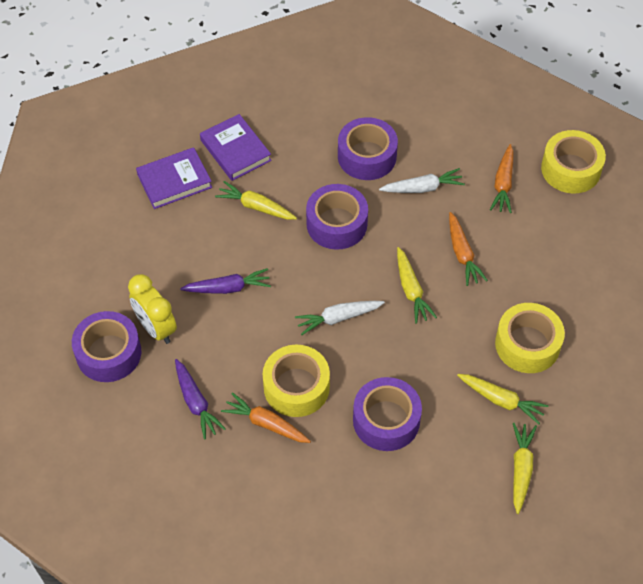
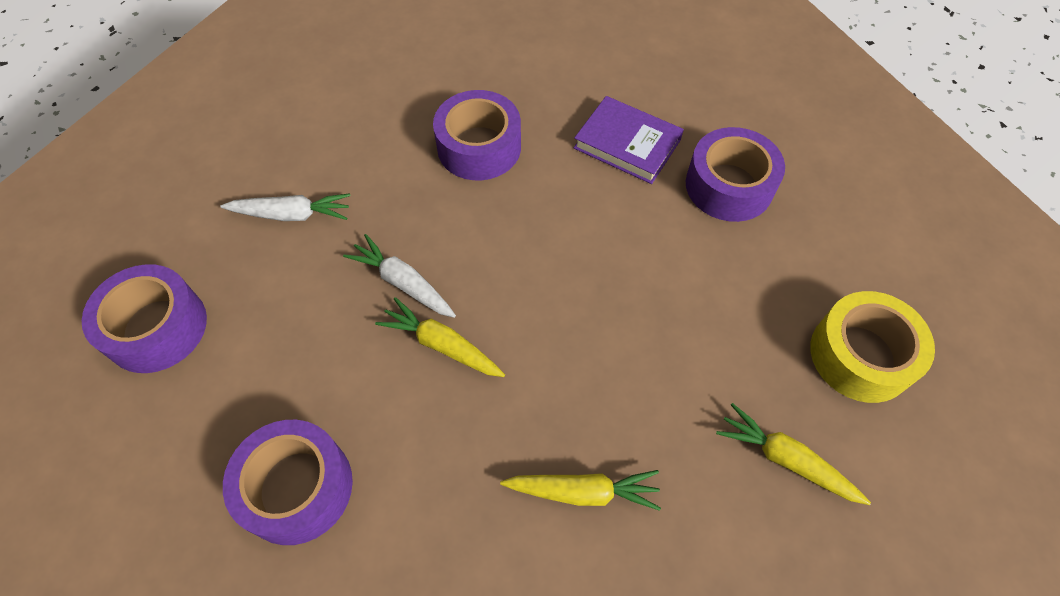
orange carrot: 3 -> 0
purple book: 2 -> 1
purple carrot: 2 -> 0
yellow carrot: 4 -> 3
yellow clock: 1 -> 0
yellow tape: 3 -> 1

